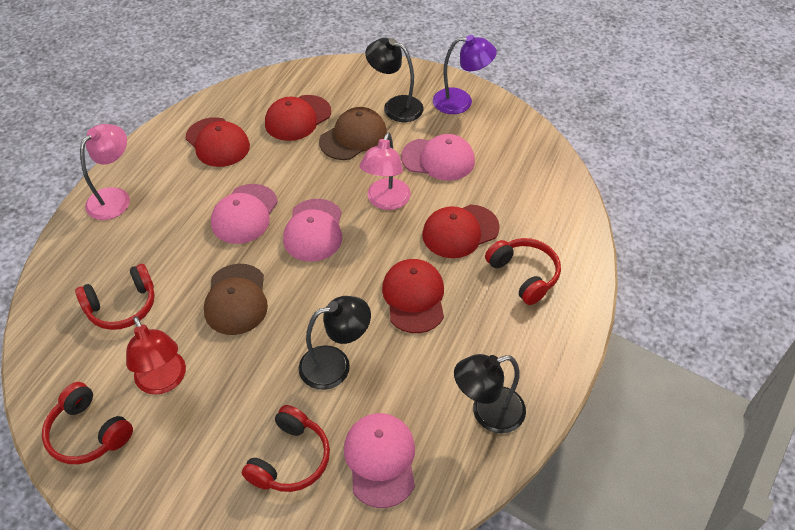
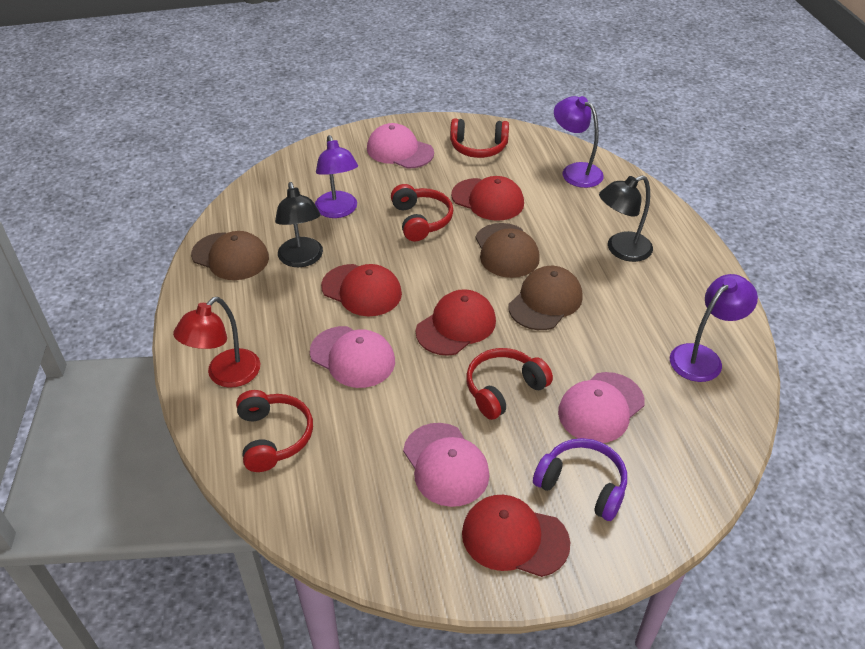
black lamp: 3 -> 2
brown cap: 2 -> 3
pink lamp: 2 -> 0
purple headphones: 0 -> 1
purple lamp: 1 -> 3

